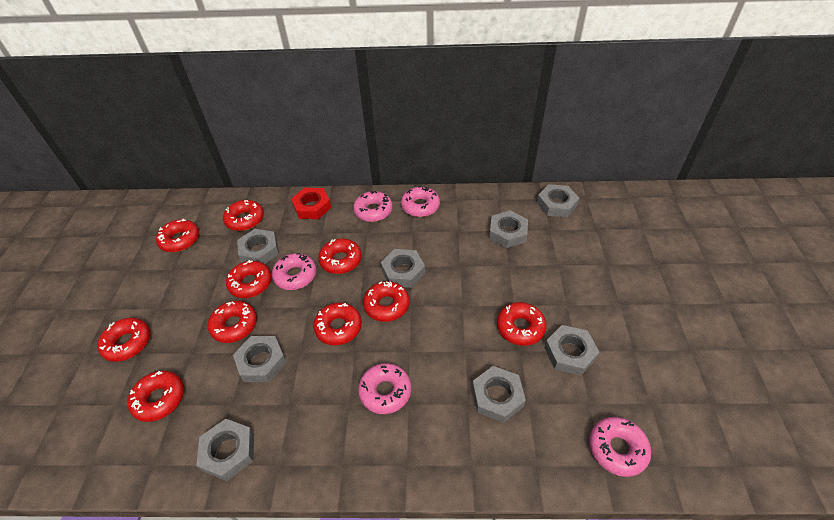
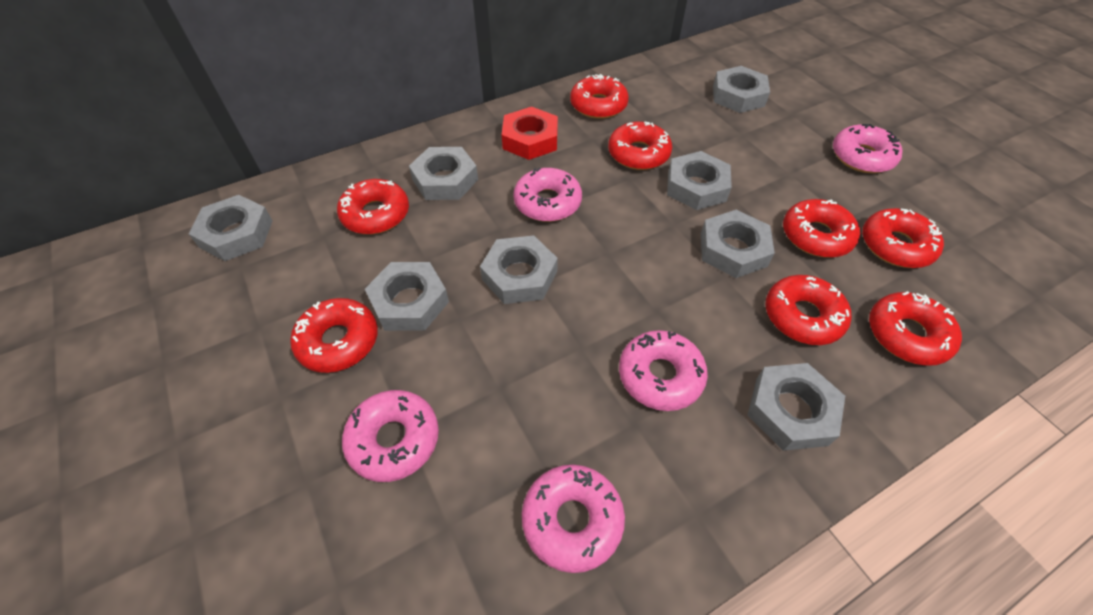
red donut: 10 -> 8

